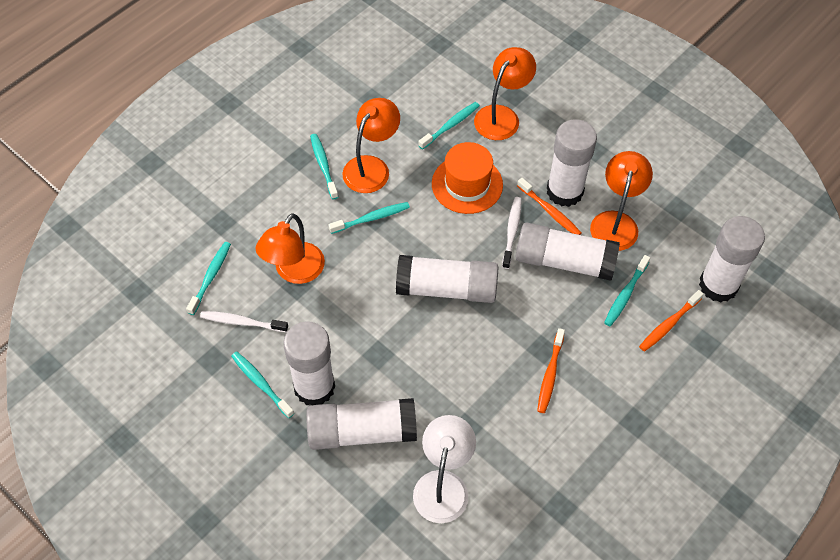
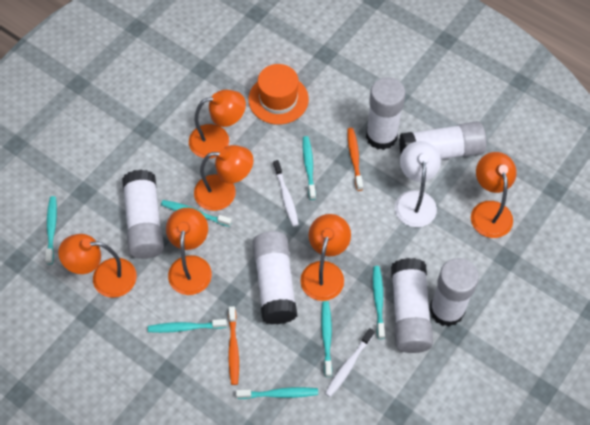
orange lamp: 4 -> 6
orange toothbrush: 3 -> 2
turquoise toothbrush: 6 -> 7

